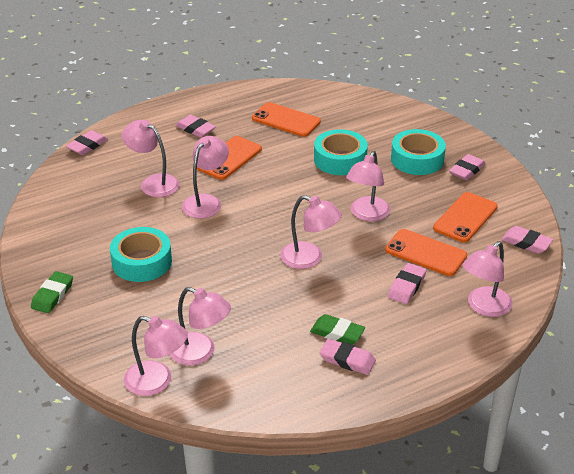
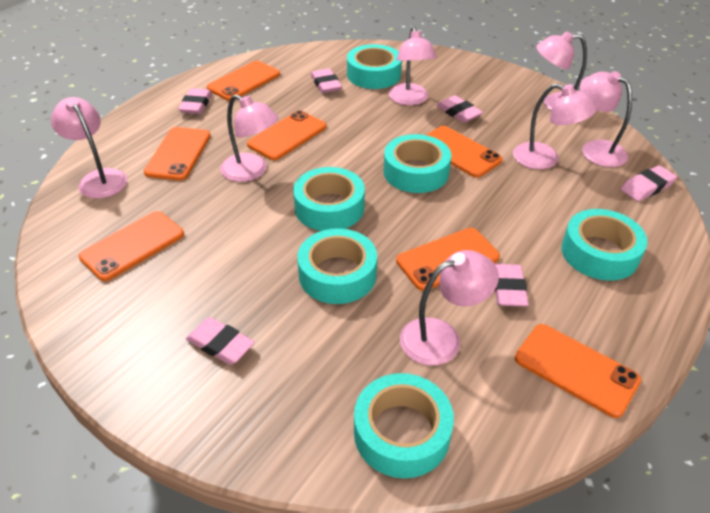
green eraser: 2 -> 0
orange phone: 4 -> 7
turquoise tape: 3 -> 6

